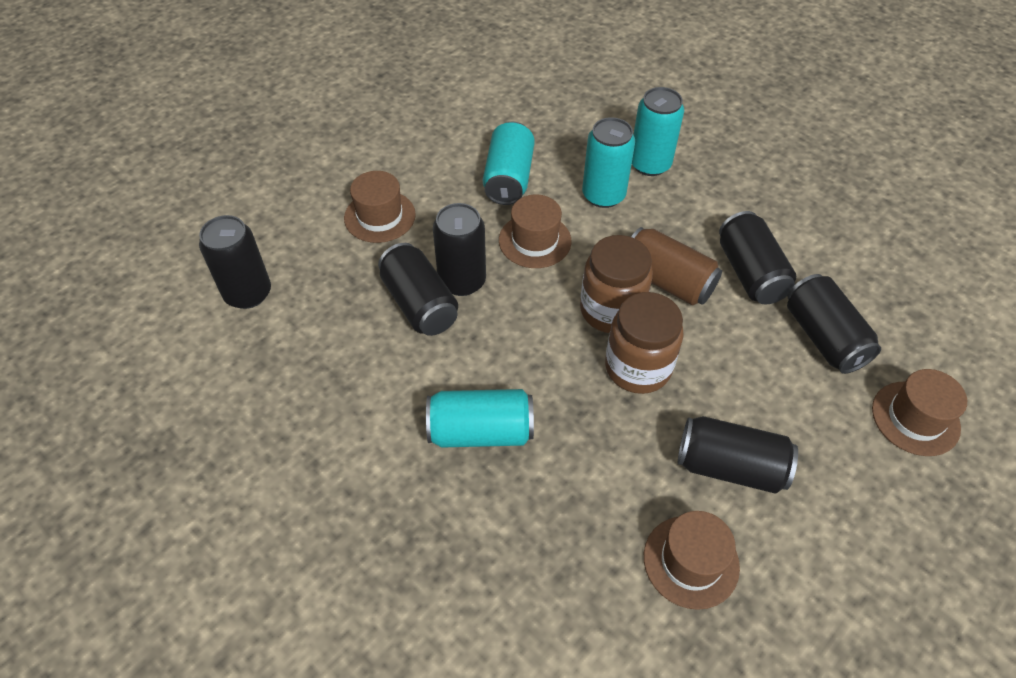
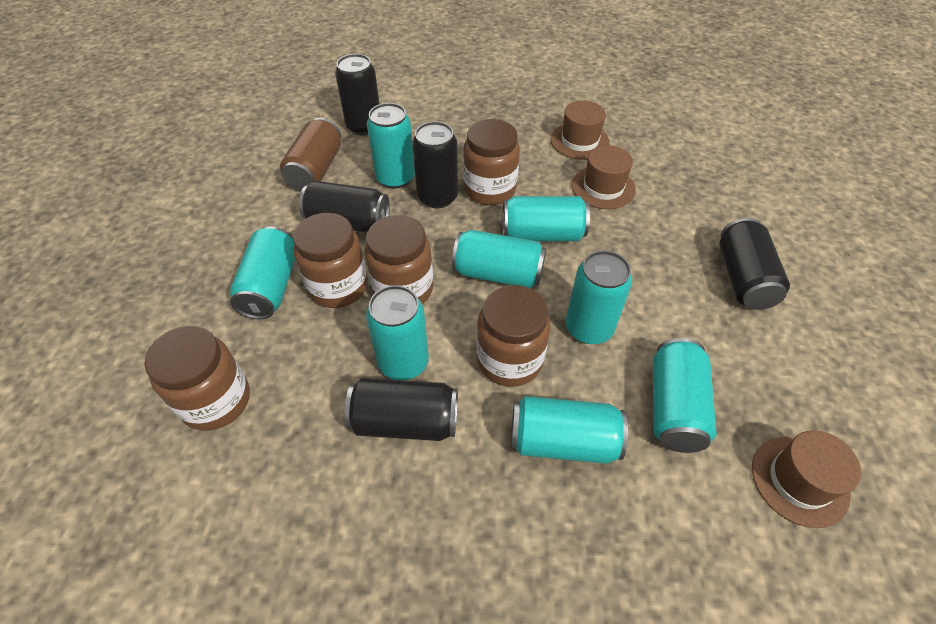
black can: 6 -> 5
brown hat: 4 -> 3
brown jar: 2 -> 5
turquoise can: 4 -> 8

